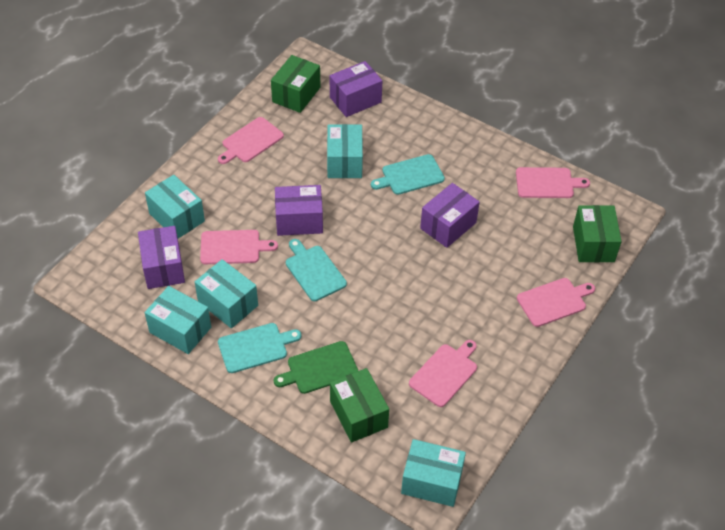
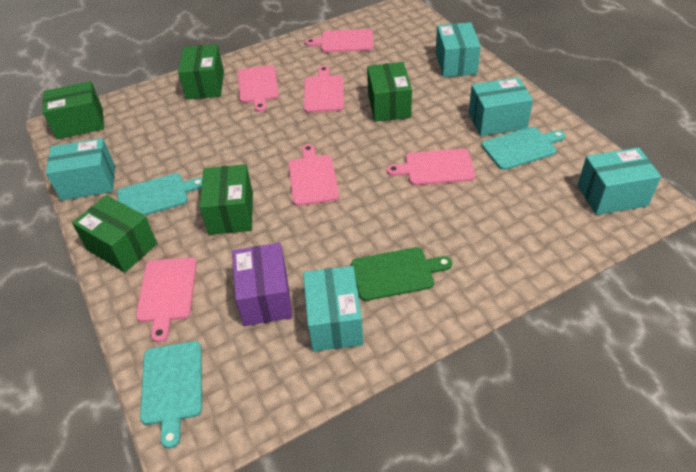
green box: 3 -> 5
pink cutting board: 5 -> 6
purple box: 4 -> 1

